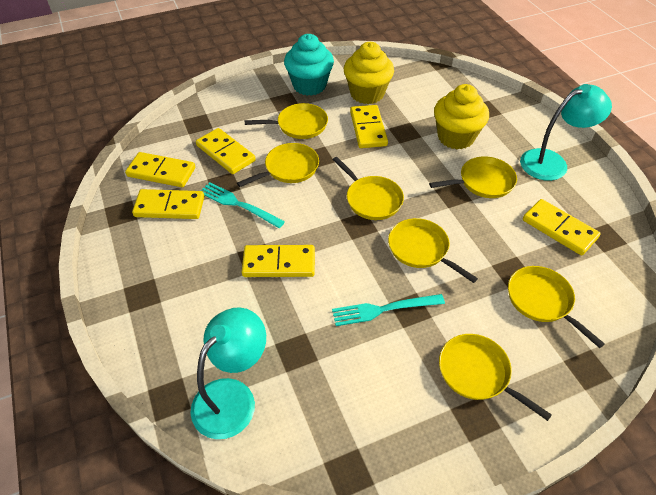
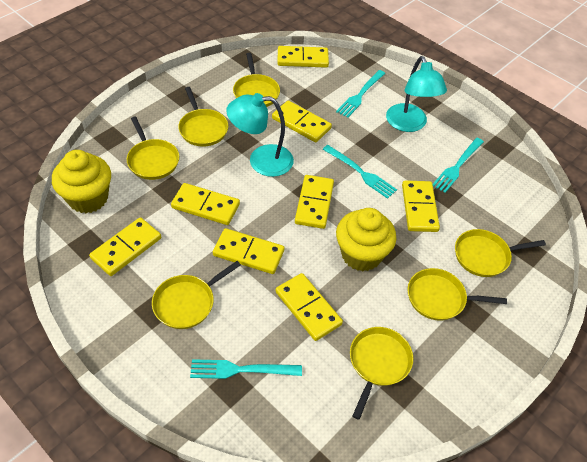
turquoise cupcake: 1 -> 0
turquoise fork: 2 -> 4
yellow domino: 6 -> 8

